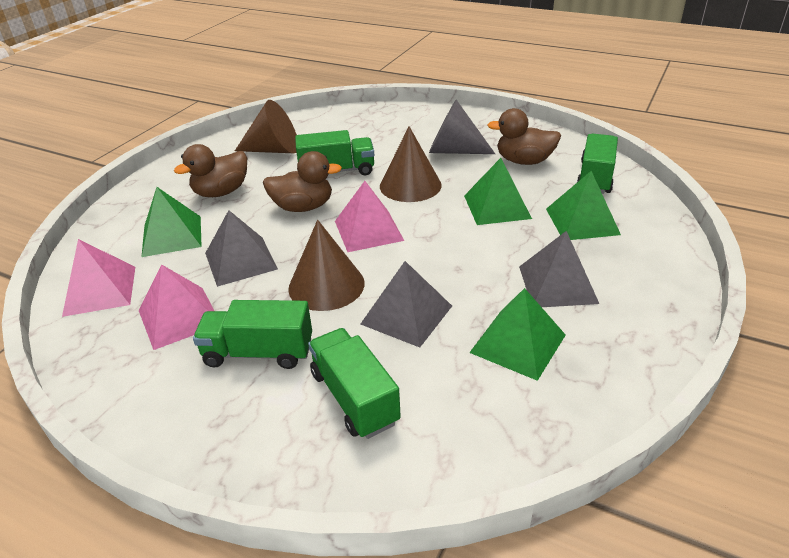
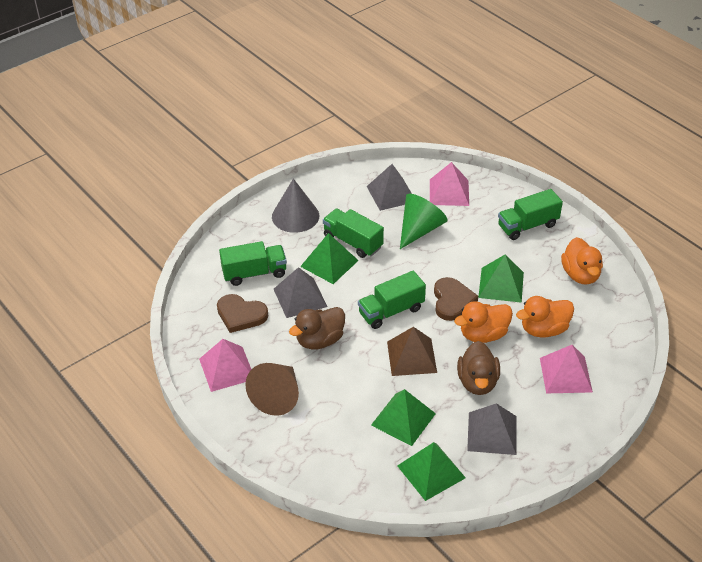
brown cone: 3 -> 1
brown duck: 3 -> 2
brown heart: 0 -> 2
brown pyramid: 0 -> 1
green cone: 0 -> 1
orange duck: 0 -> 3

